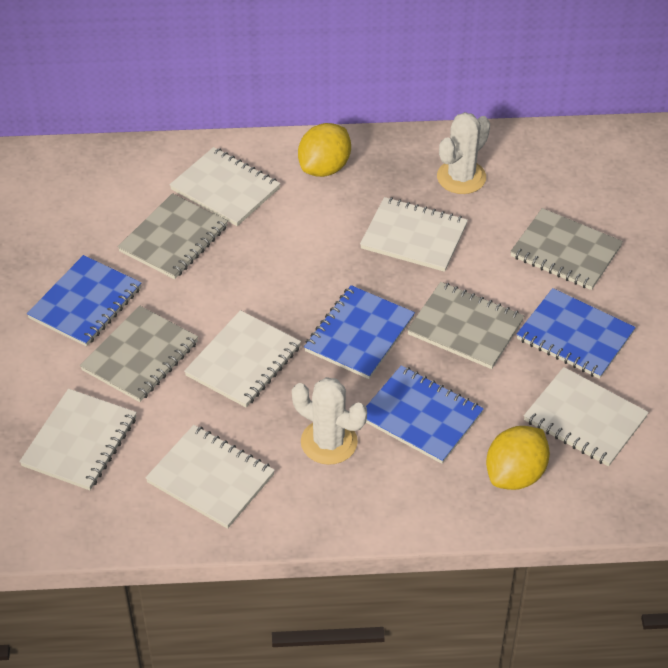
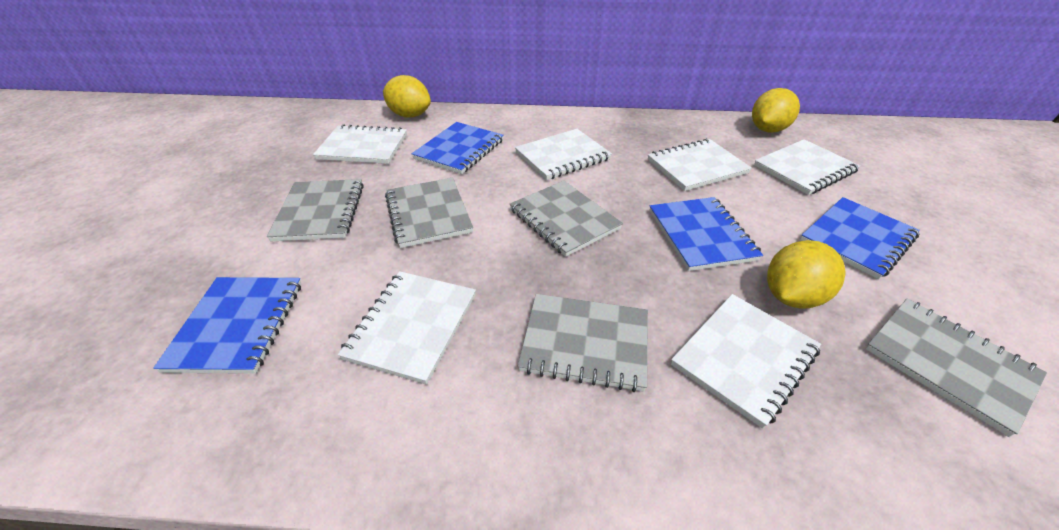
grey notebook: 4 -> 5
white cactus: 2 -> 0
yellow lemon: 2 -> 3

